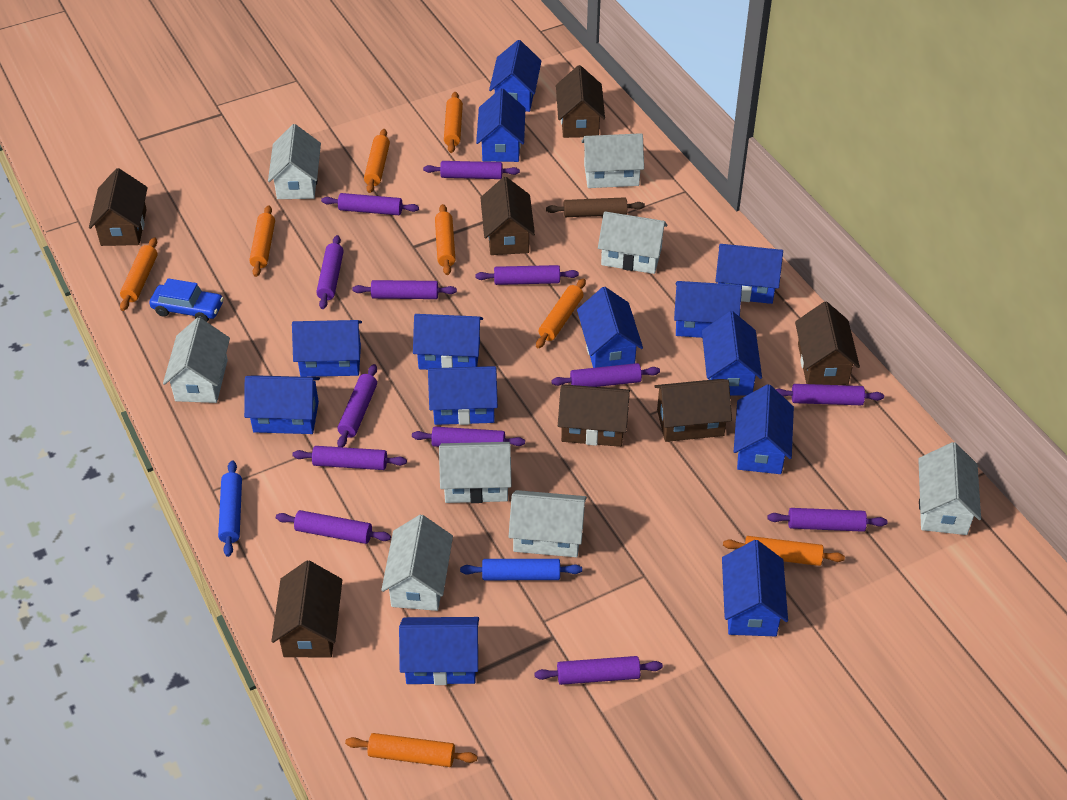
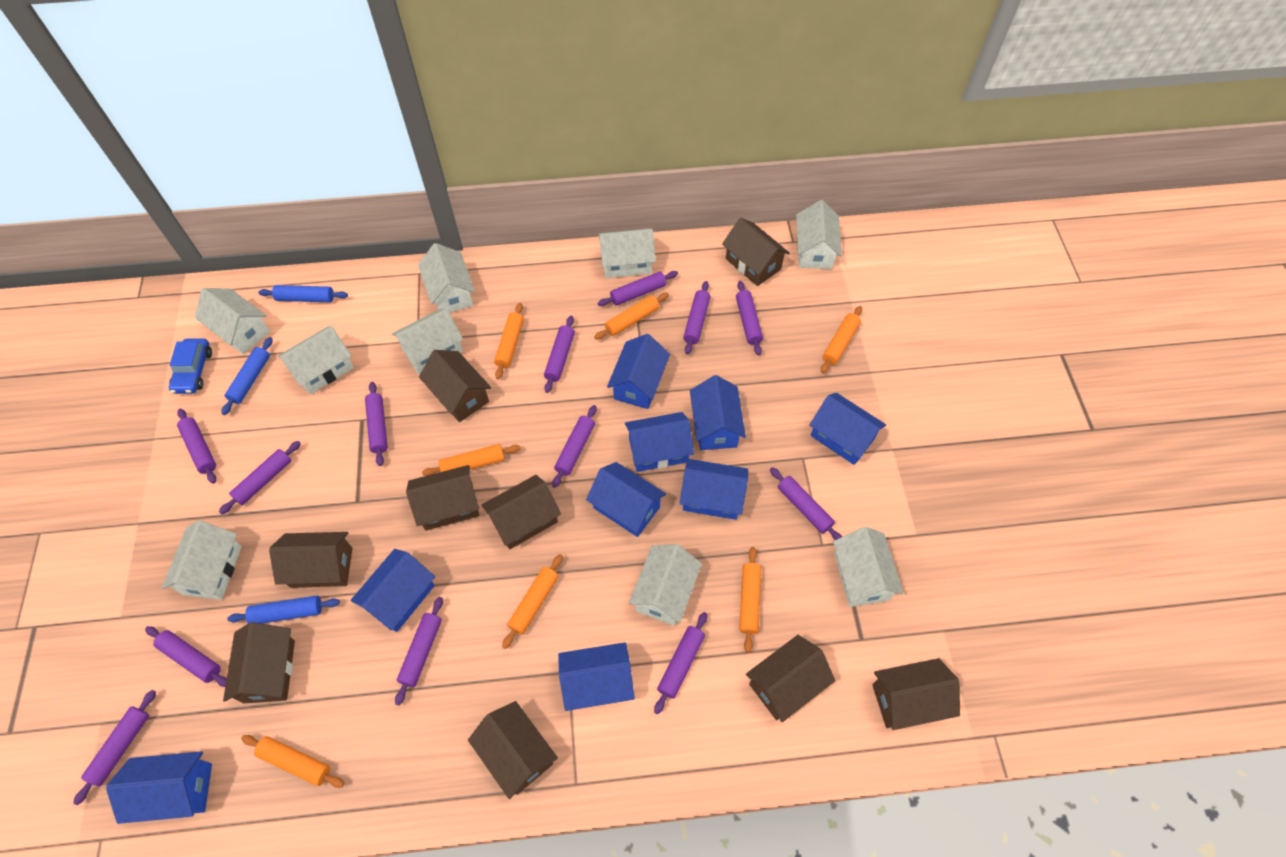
blue house: 13 -> 9
blue rolling pin: 2 -> 3
brown house: 7 -> 9
brown rolling pin: 1 -> 0
orange rolling pin: 8 -> 7
white house: 8 -> 9

